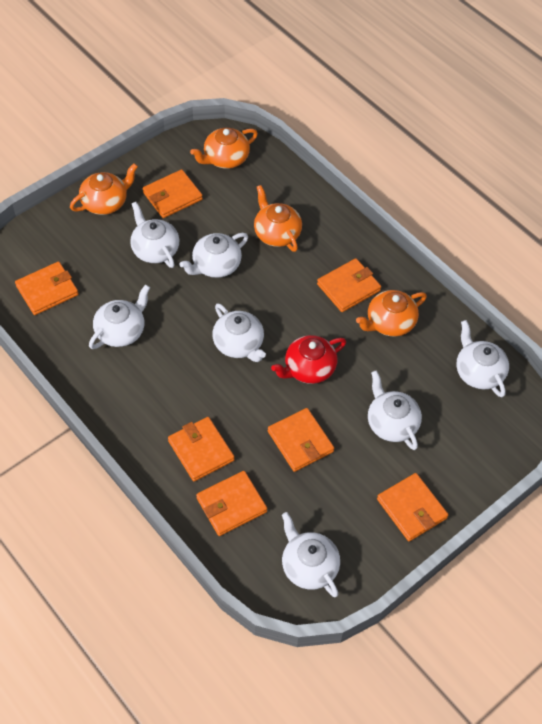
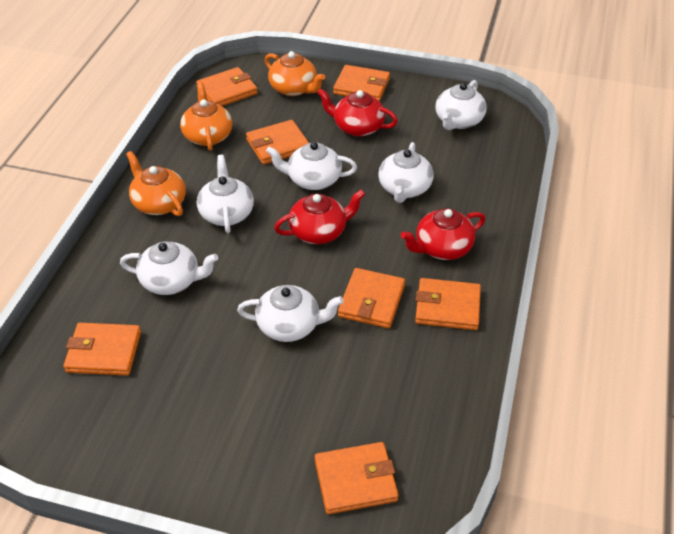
orange teapot: 4 -> 3
red teapot: 1 -> 3
white teapot: 7 -> 6

